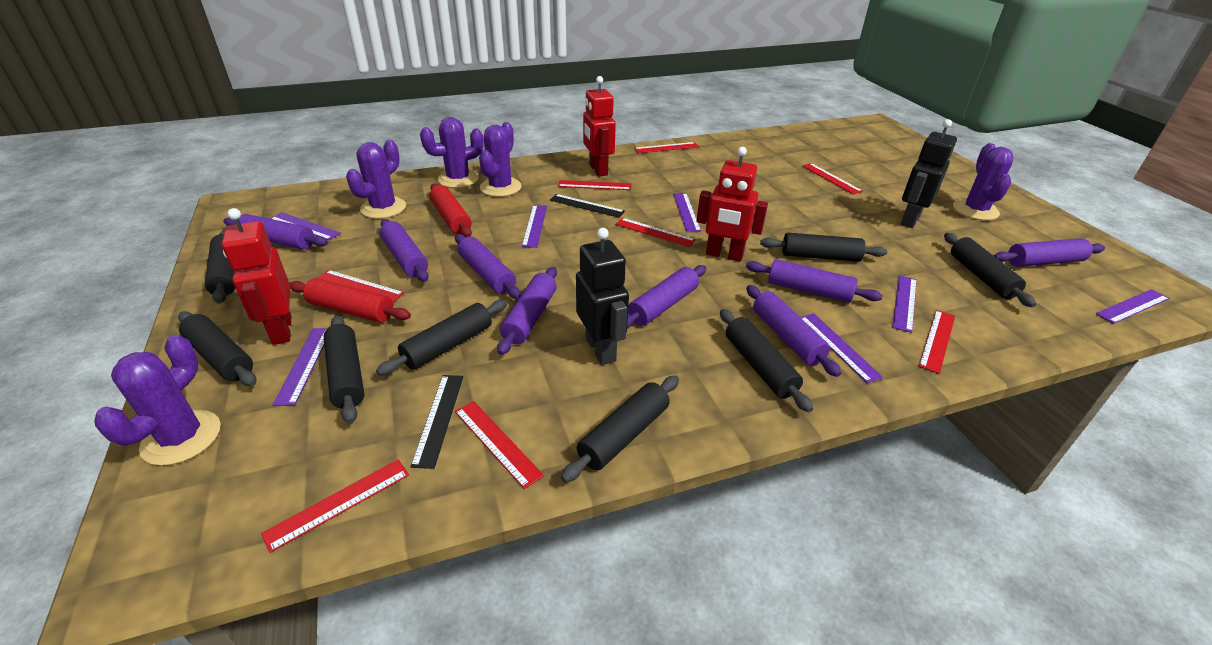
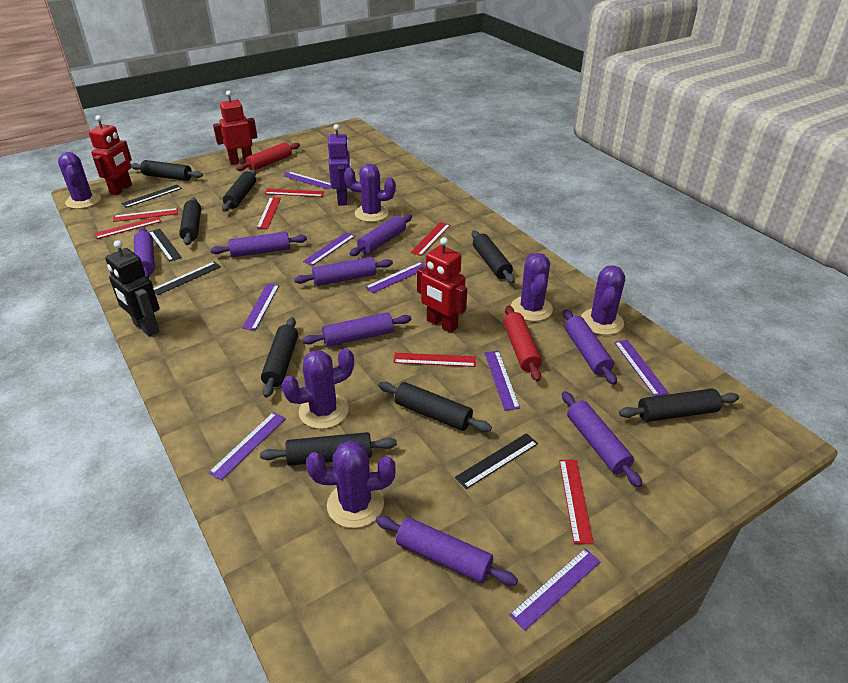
black robot: 2 -> 1
black ruler: 2 -> 4
purple cactus: 5 -> 6
purple robot: 0 -> 1
purple ruler: 7 -> 8
red ruler: 8 -> 7

